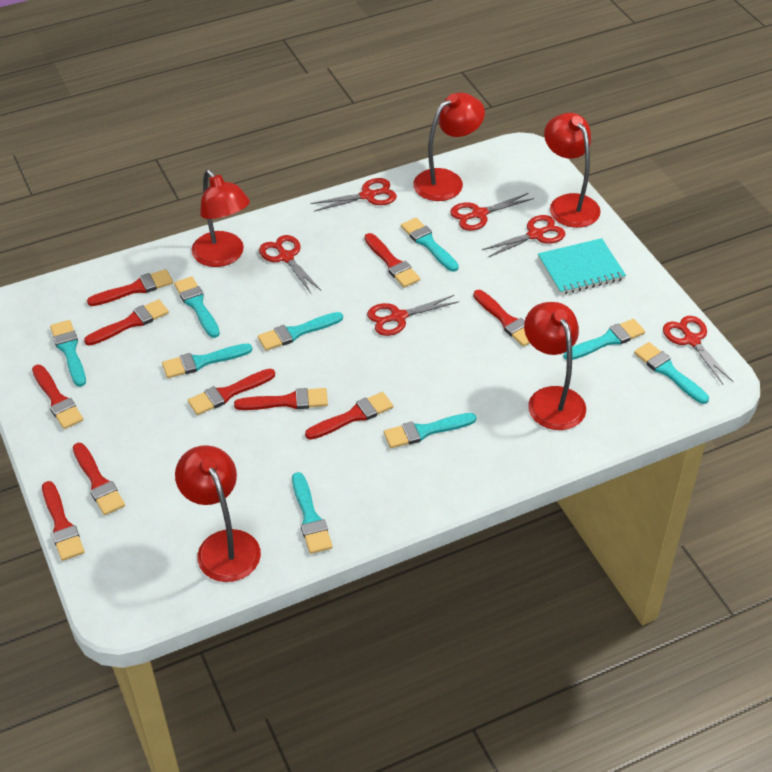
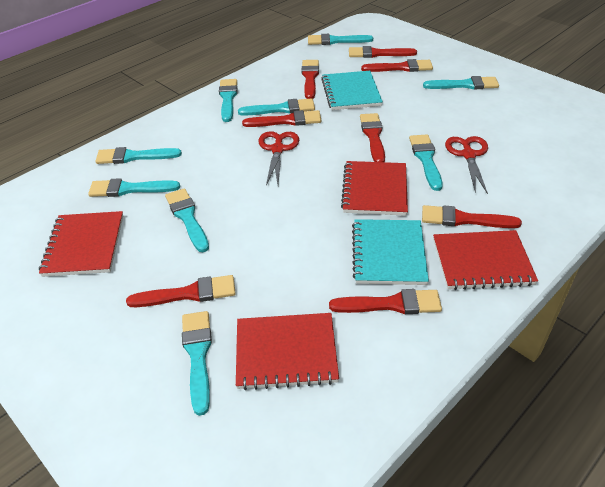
red brush: 10 -> 8
red lamp: 5 -> 0
red notebook: 0 -> 4
red scissors: 6 -> 2
turquoise notebook: 1 -> 2

